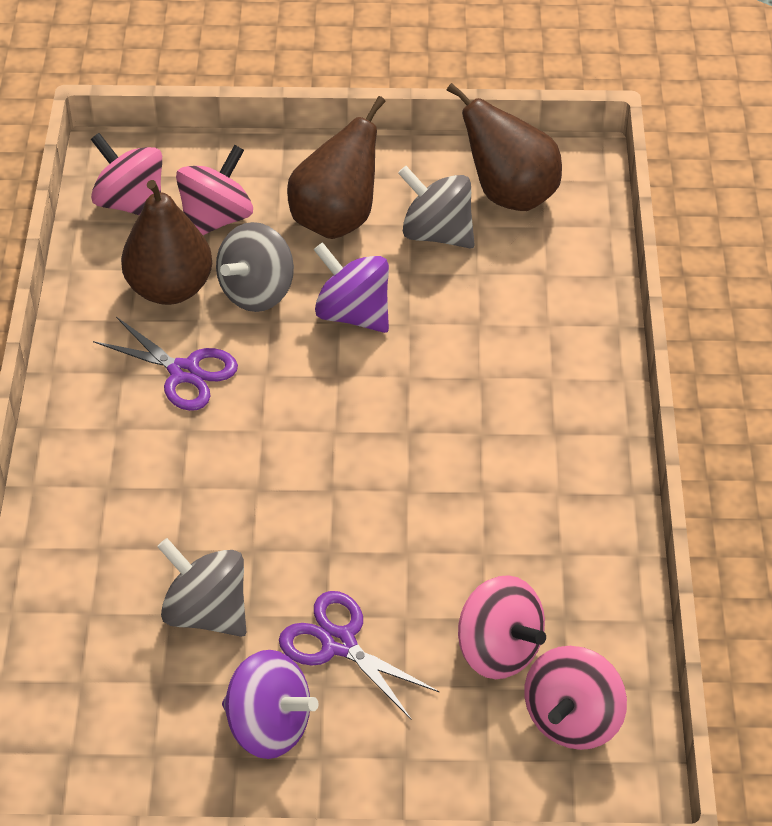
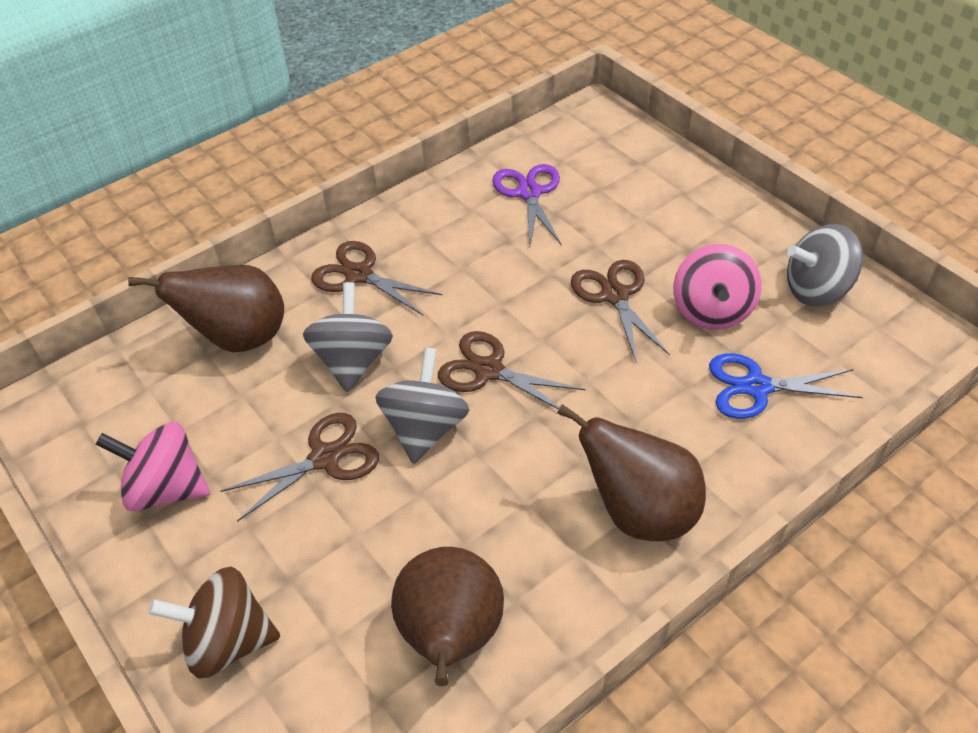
blue scissors: 0 -> 1
brown scissors: 0 -> 4
brown spinning top: 0 -> 1
pink spinning top: 4 -> 2
purple scissors: 2 -> 1
purple spinning top: 2 -> 0

